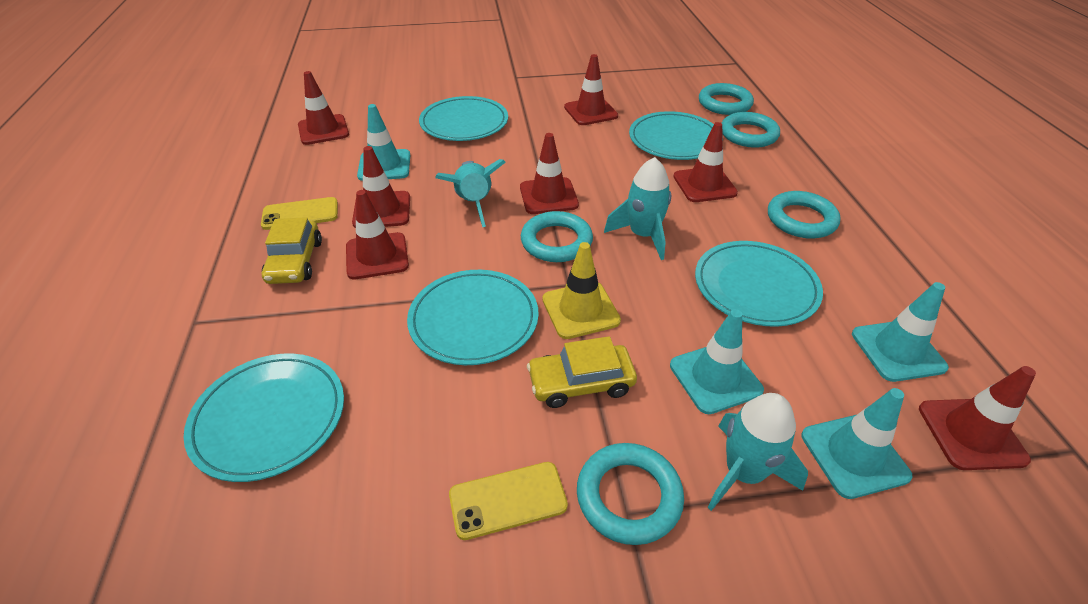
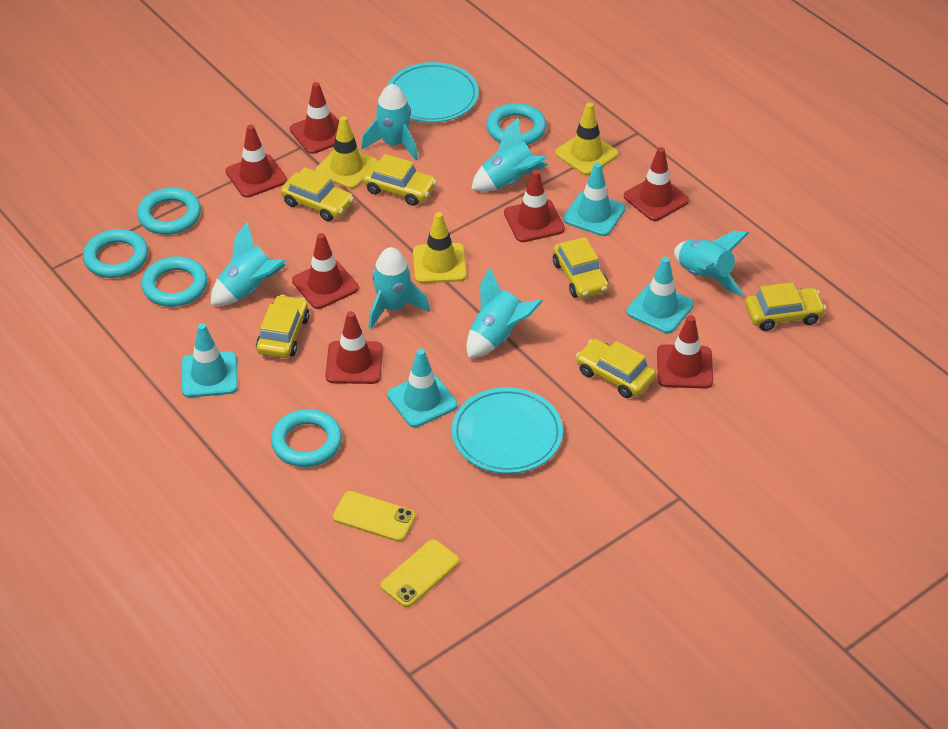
turquoise plate: 5 -> 2
turquoise rocket: 3 -> 6
yellow car: 2 -> 6
yellow traffic cone: 1 -> 3

